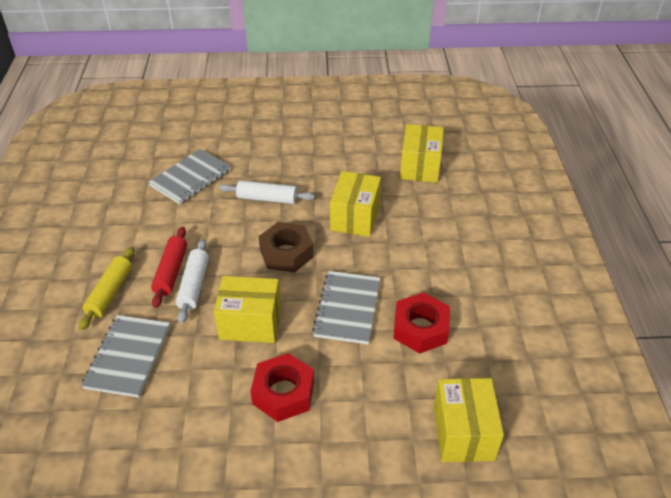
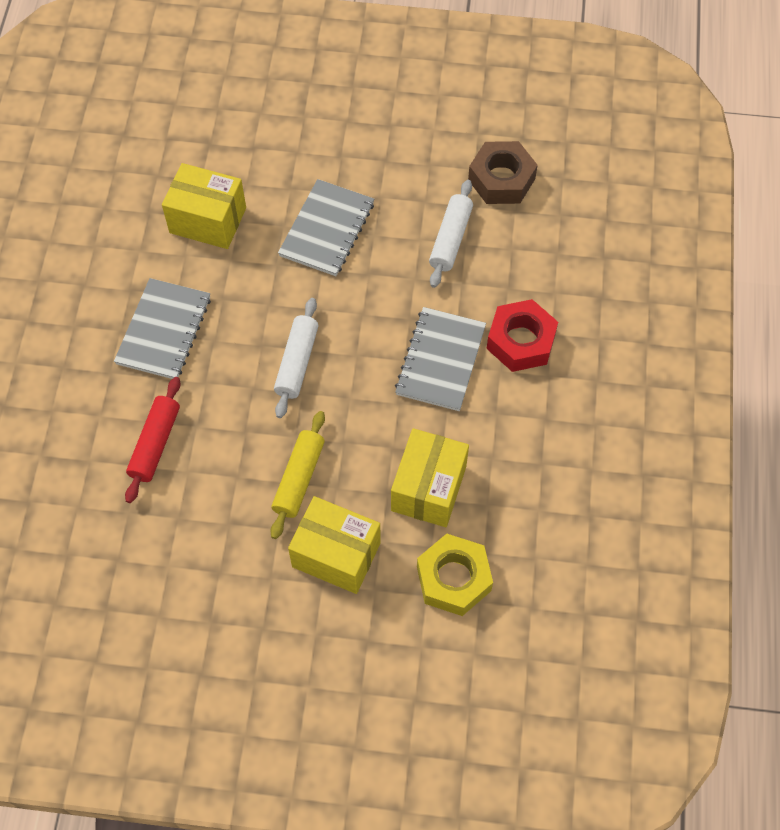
red nut: 2 -> 1
yellow box: 4 -> 3
yellow nut: 0 -> 1

